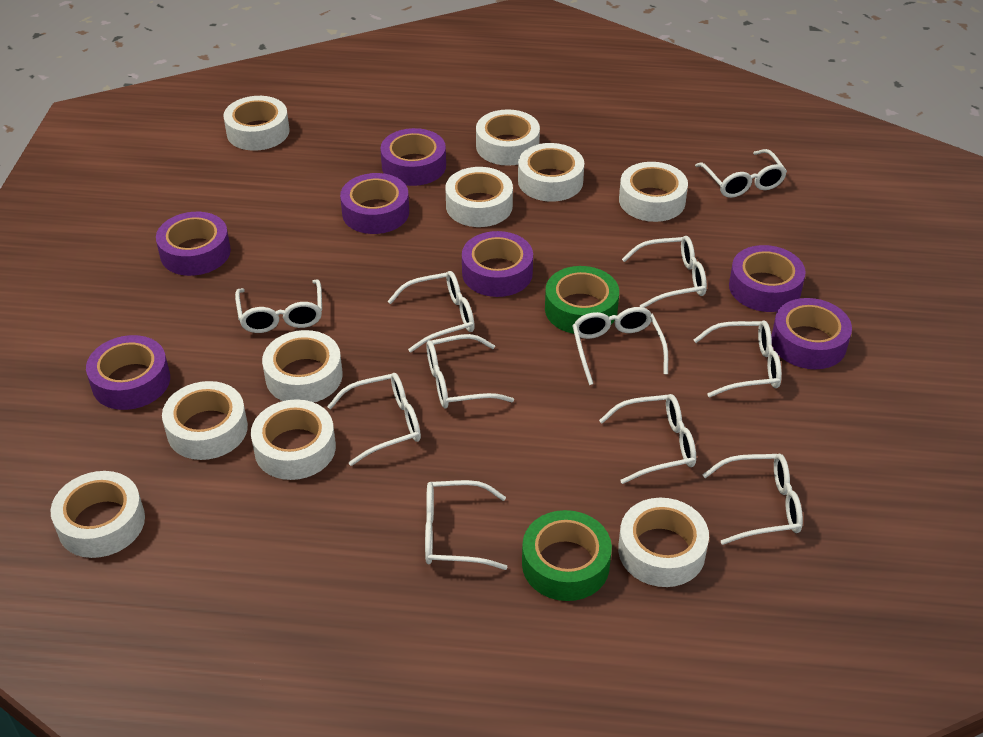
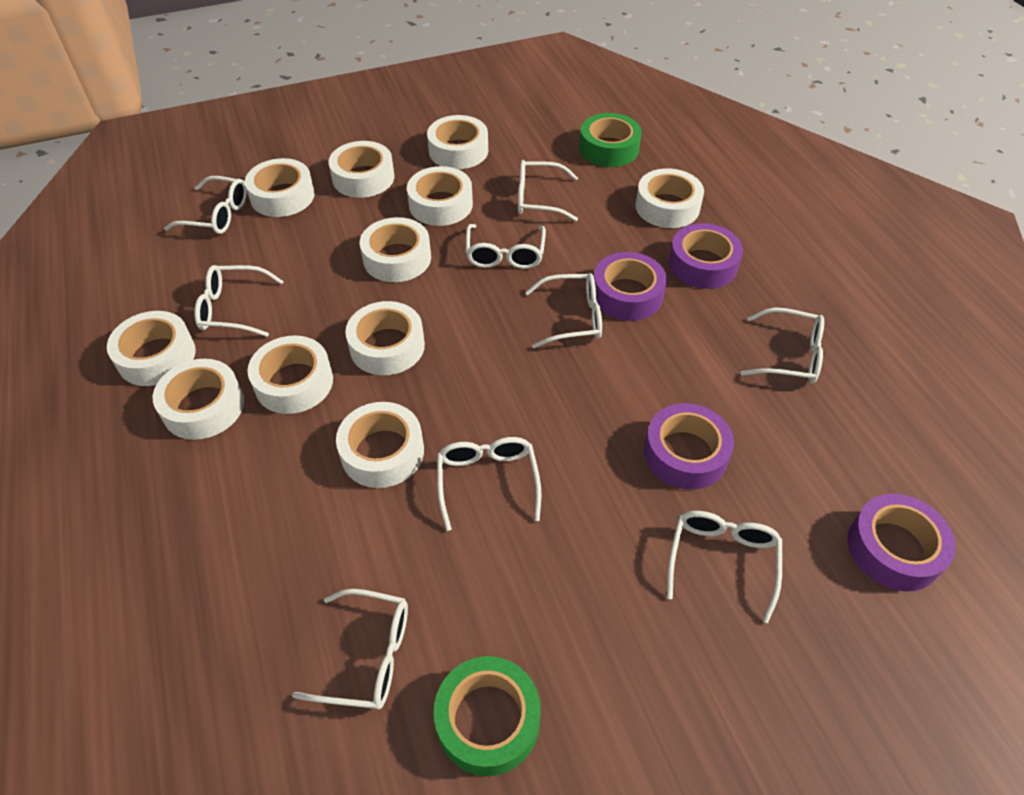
purple tape: 7 -> 4
white glasses: 11 -> 9
white tape: 10 -> 11

